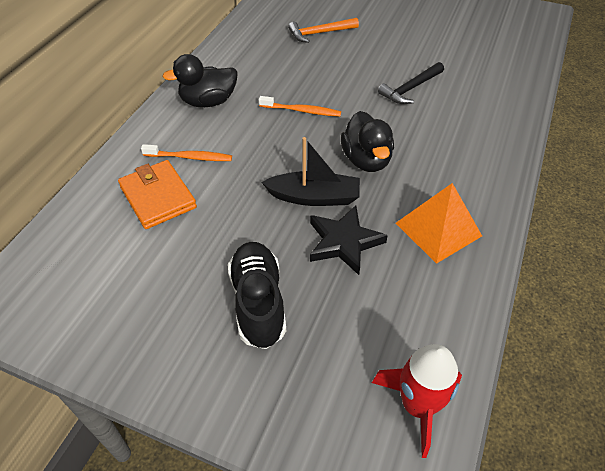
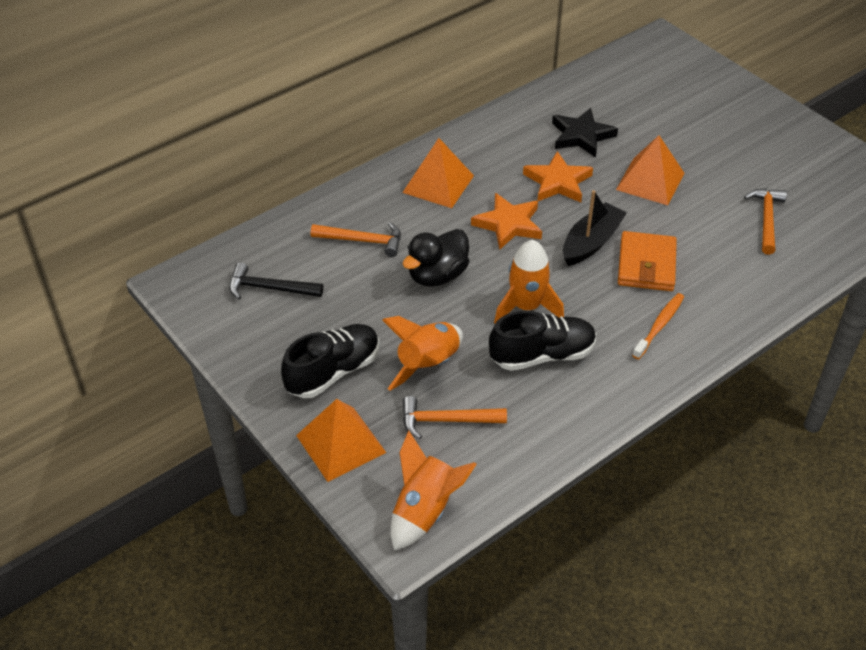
black duck: 2 -> 1
black shoe: 1 -> 2
orange hammer: 1 -> 3
orange pyramid: 1 -> 3
orange rocket: 0 -> 3
orange star: 0 -> 2
orange toothbrush: 2 -> 1
red rocket: 1 -> 0

